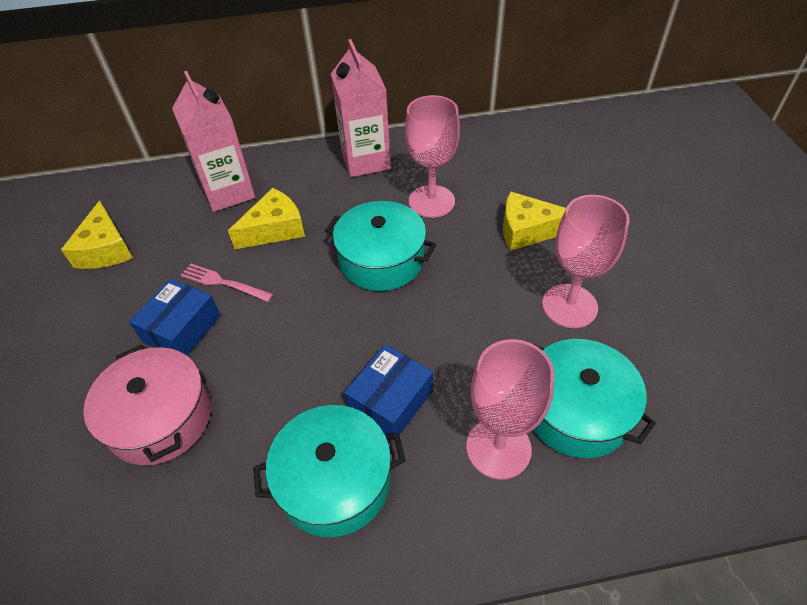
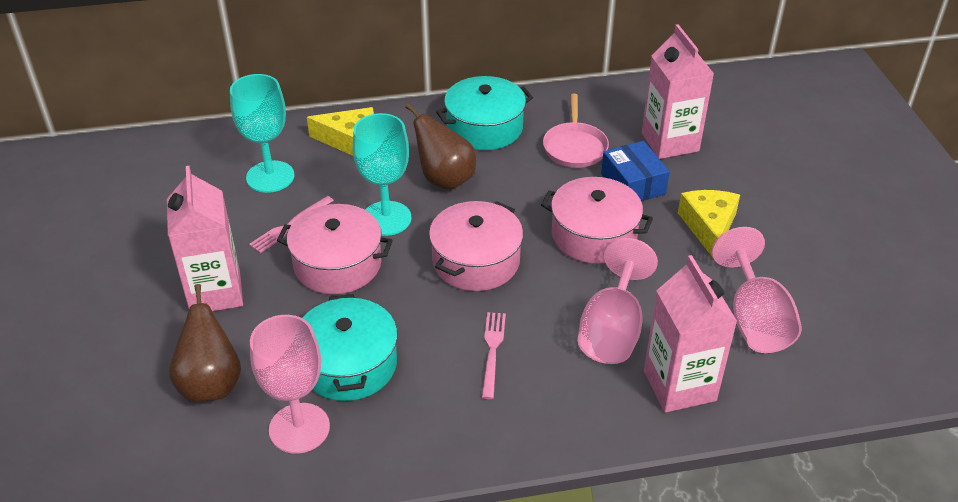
blue box: 2 -> 1
brown pear: 0 -> 2
pink carton: 2 -> 3
pink fork: 1 -> 2
pink pan: 0 -> 1
pink pot: 1 -> 3
turquoise goblet: 0 -> 2
turquoise pot: 3 -> 2
yellow cheese: 3 -> 2

